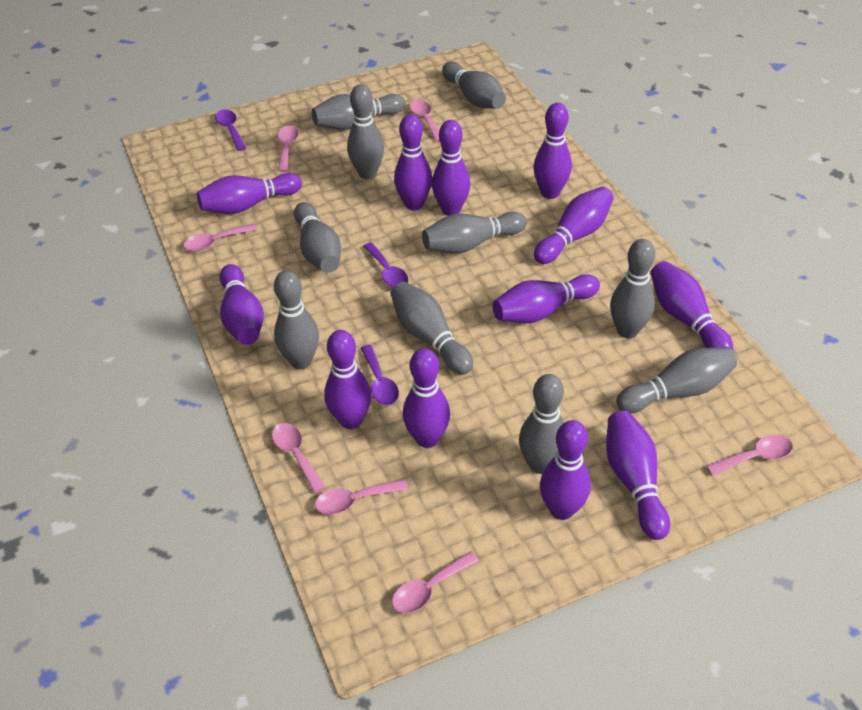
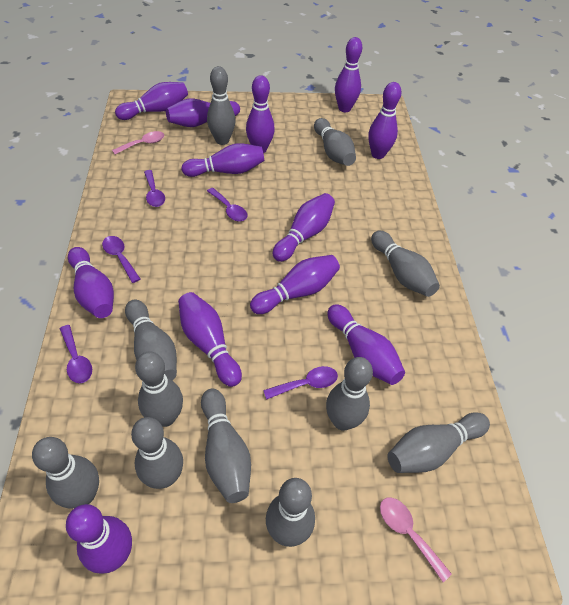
grey bowling pin: 10 -> 11
pink spoon: 7 -> 2
purple spoon: 3 -> 5

